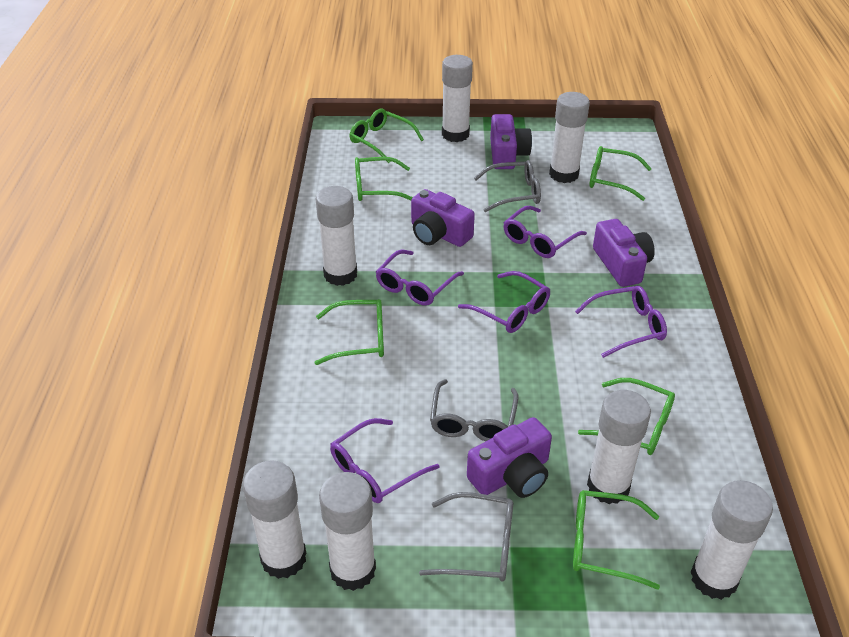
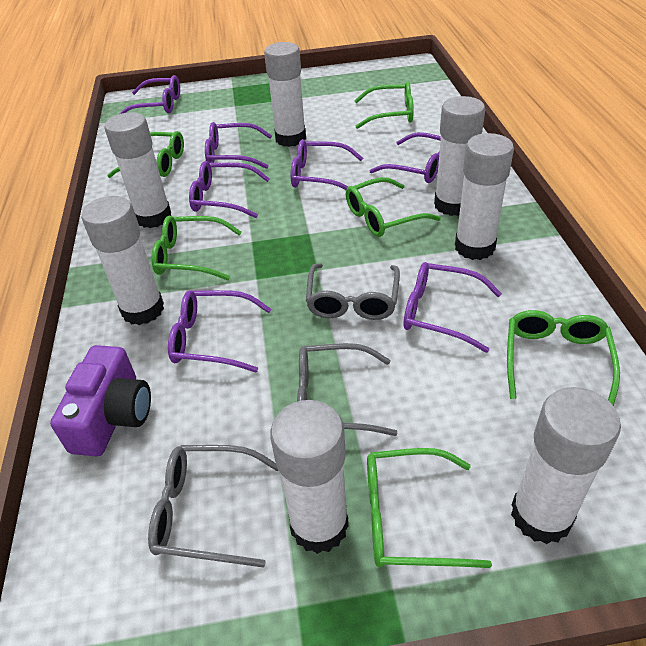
purple camera: 4 -> 1
purple glasses: 5 -> 7

